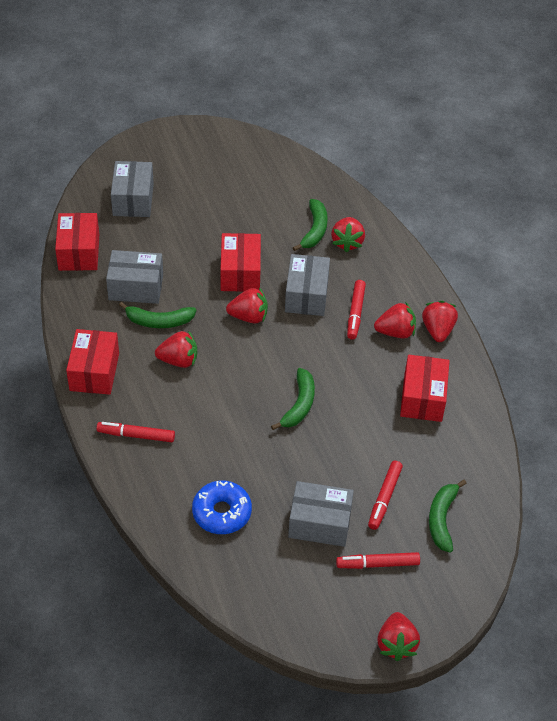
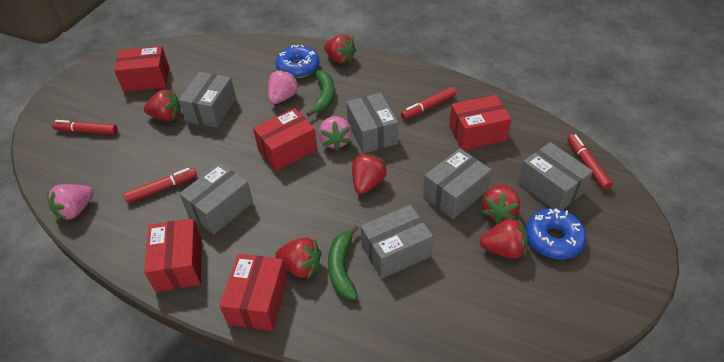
blue donut: 1 -> 2
green banana: 4 -> 2
grey box: 4 -> 6
pink strawberry: 0 -> 3
red box: 4 -> 5

